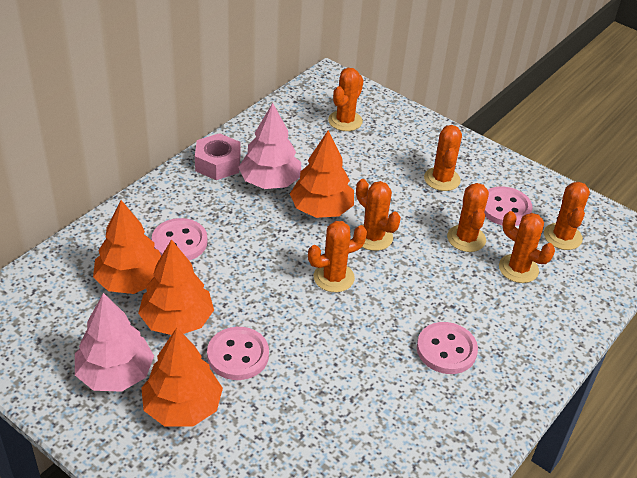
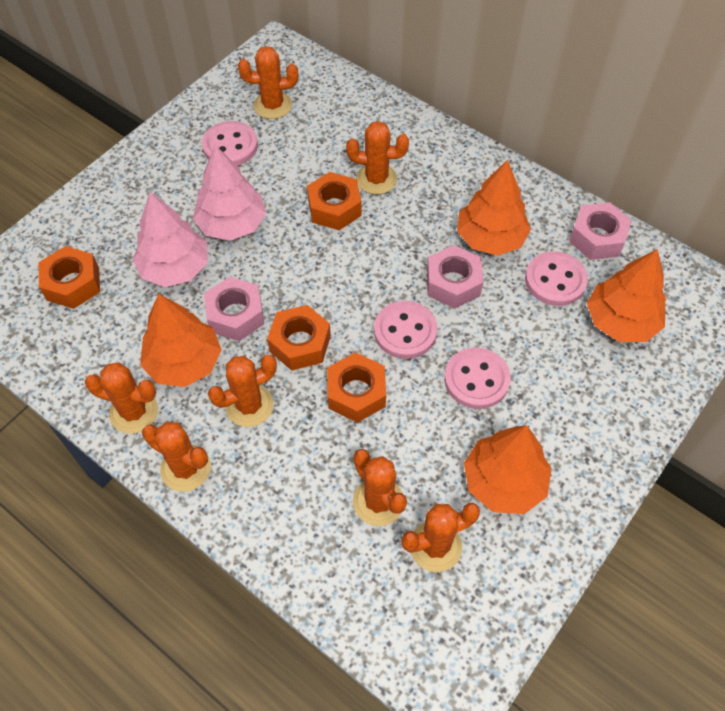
orange nut: 0 -> 4
pink nut: 1 -> 3

